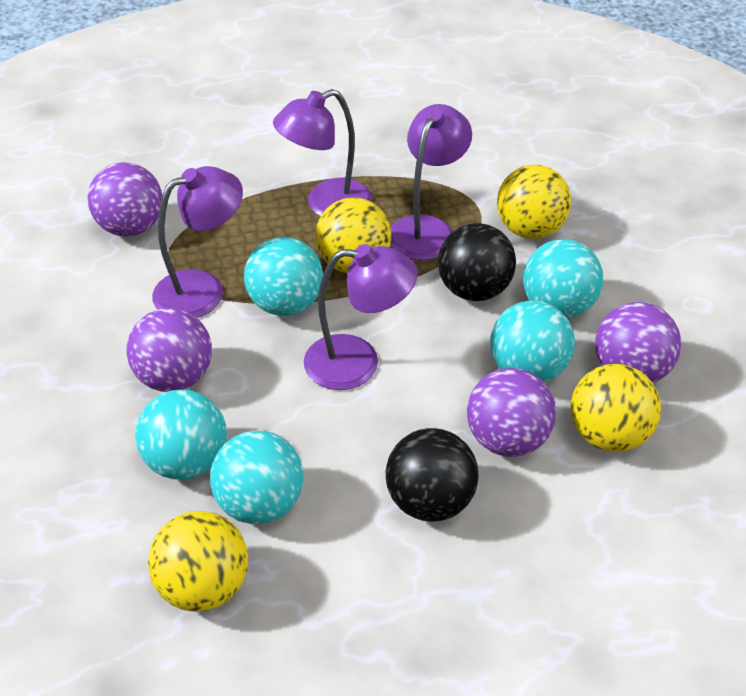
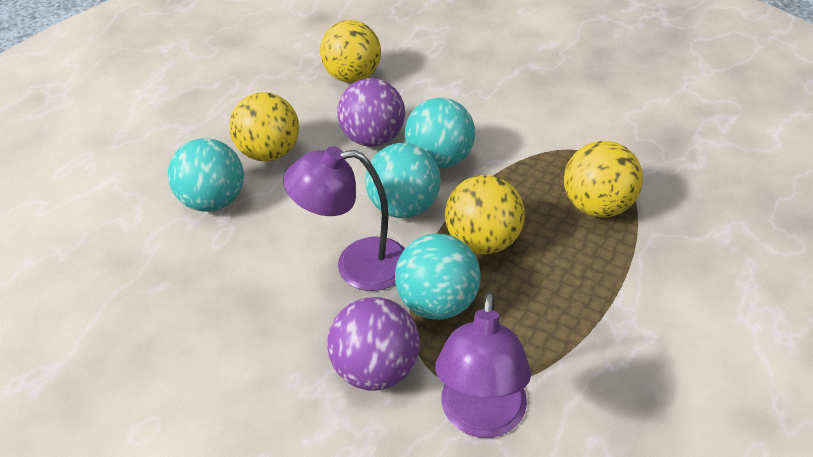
black ball: 2 -> 0
purple ball: 4 -> 2
purple lamp: 4 -> 2
turquoise ball: 5 -> 4

